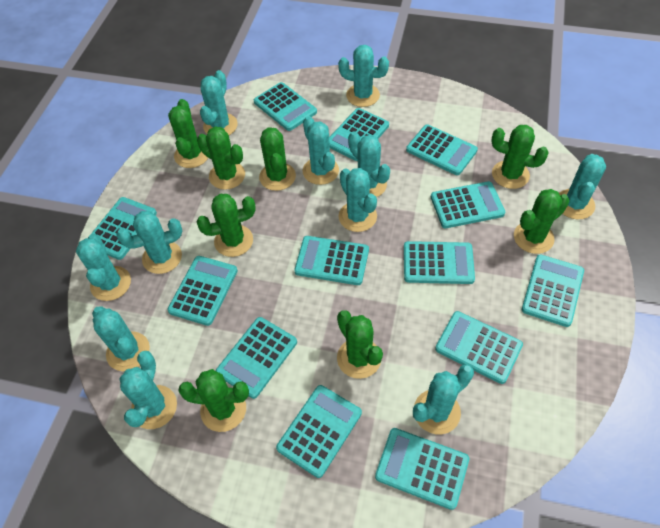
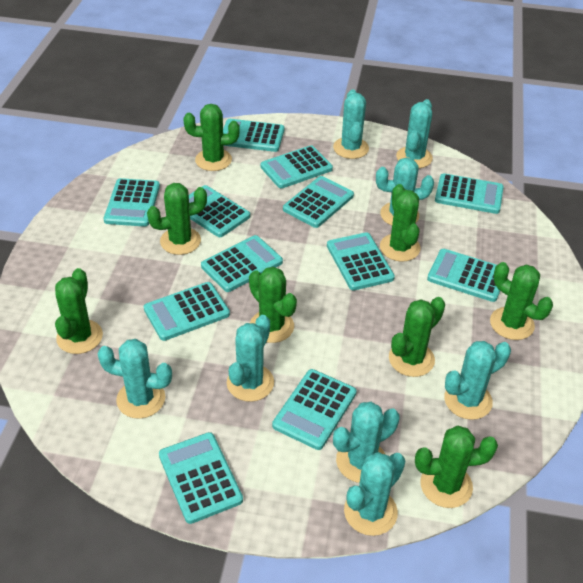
turquoise cactus: 11 -> 8
turquoise calculator: 13 -> 12

